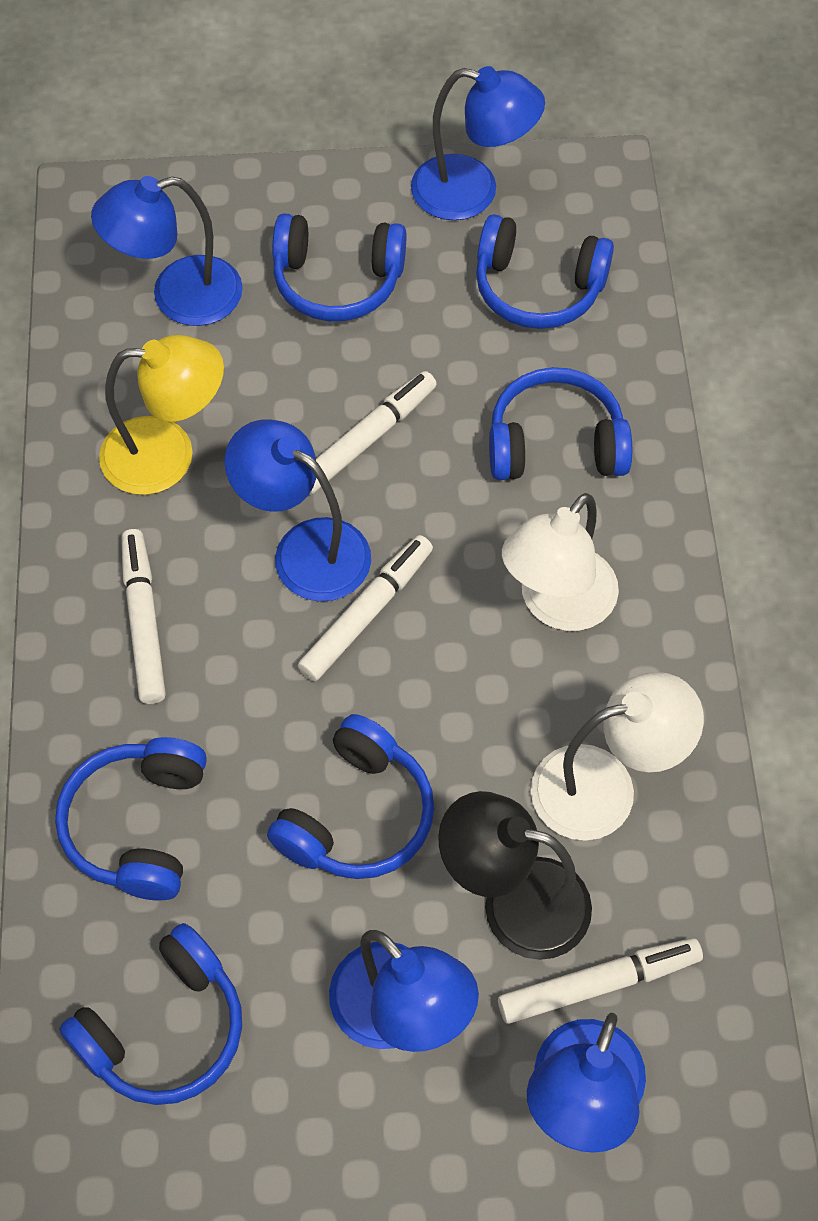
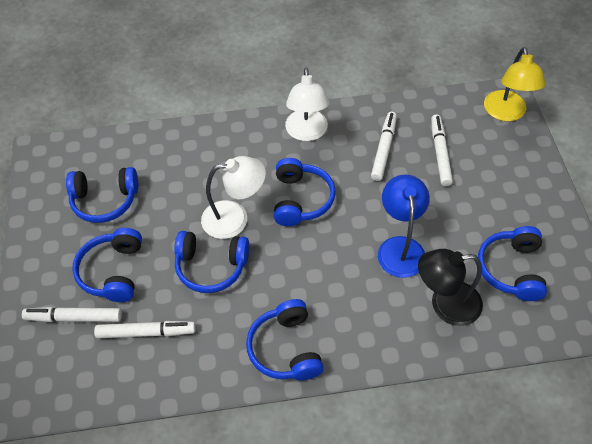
blue lamp: 5 -> 1

